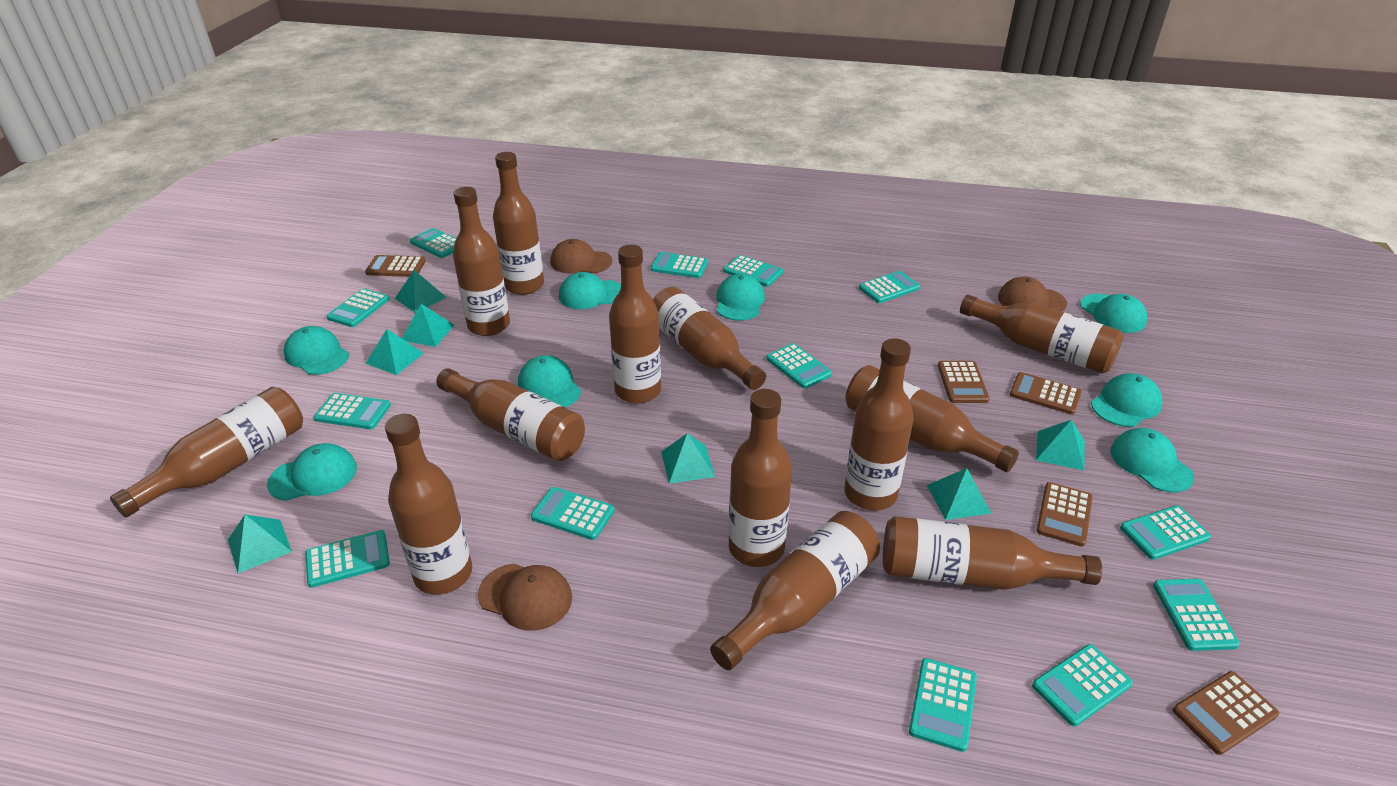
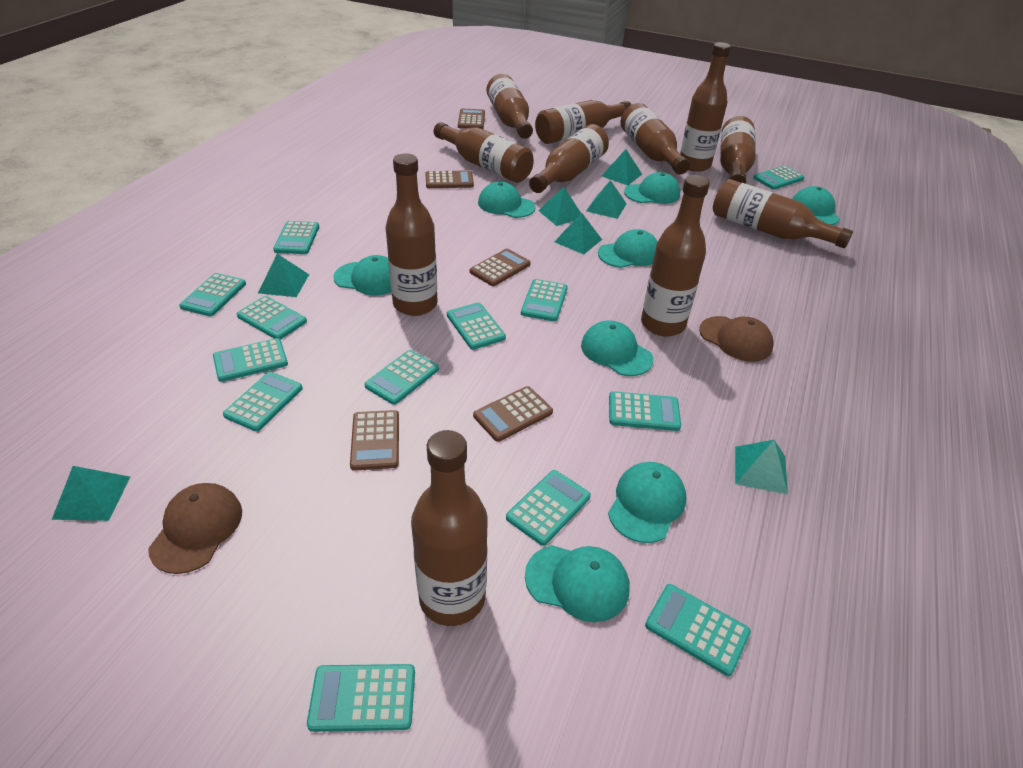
brown bottle: 13 -> 11
brown cap: 3 -> 2

